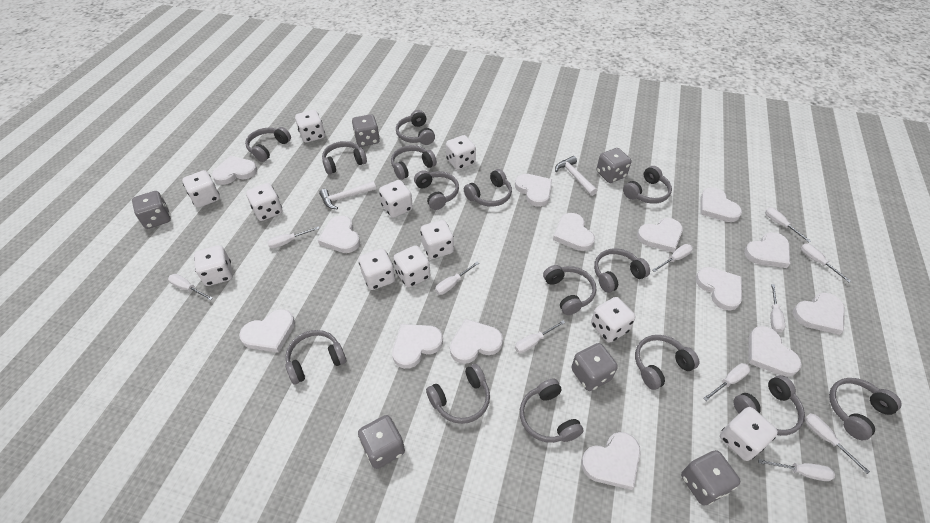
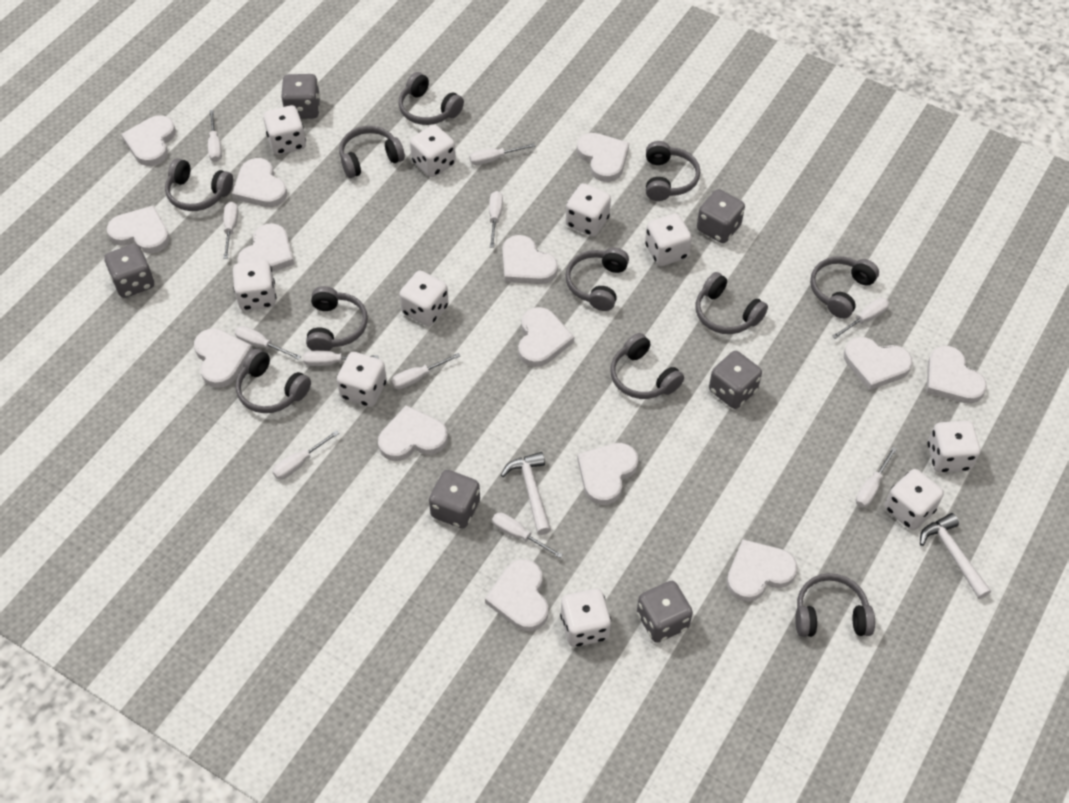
grey headphones: 15 -> 11
white dice: 11 -> 10

